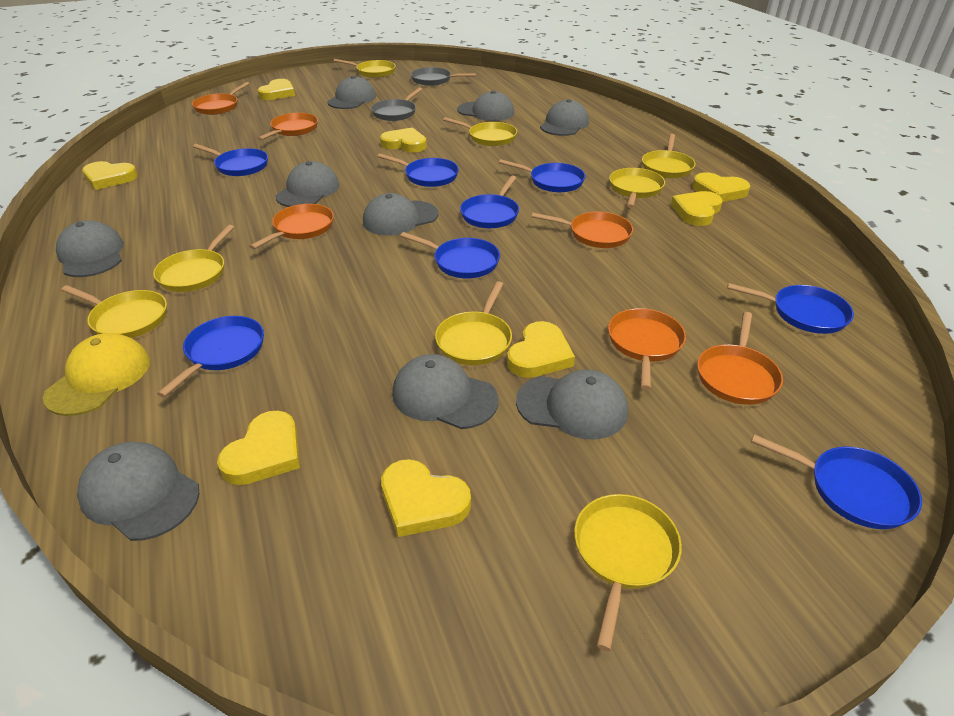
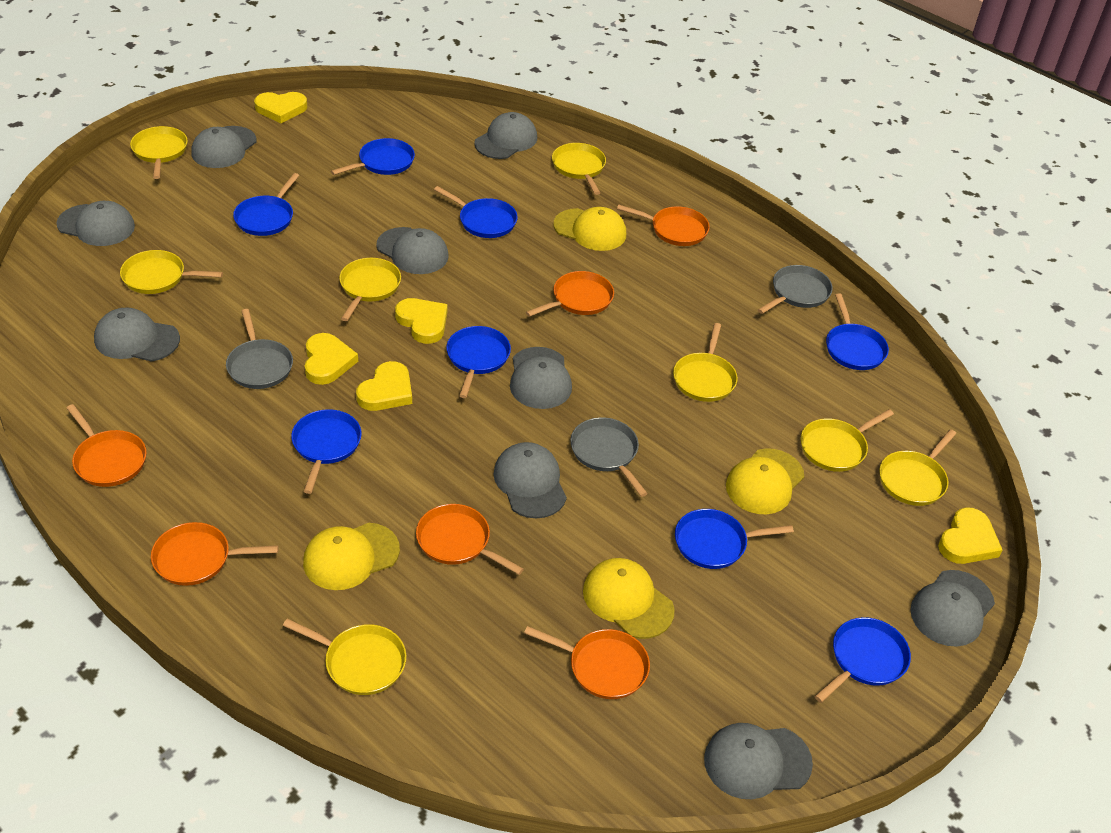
grey pan: 2 -> 3
yellow cap: 1 -> 4
yellow heart: 8 -> 5

